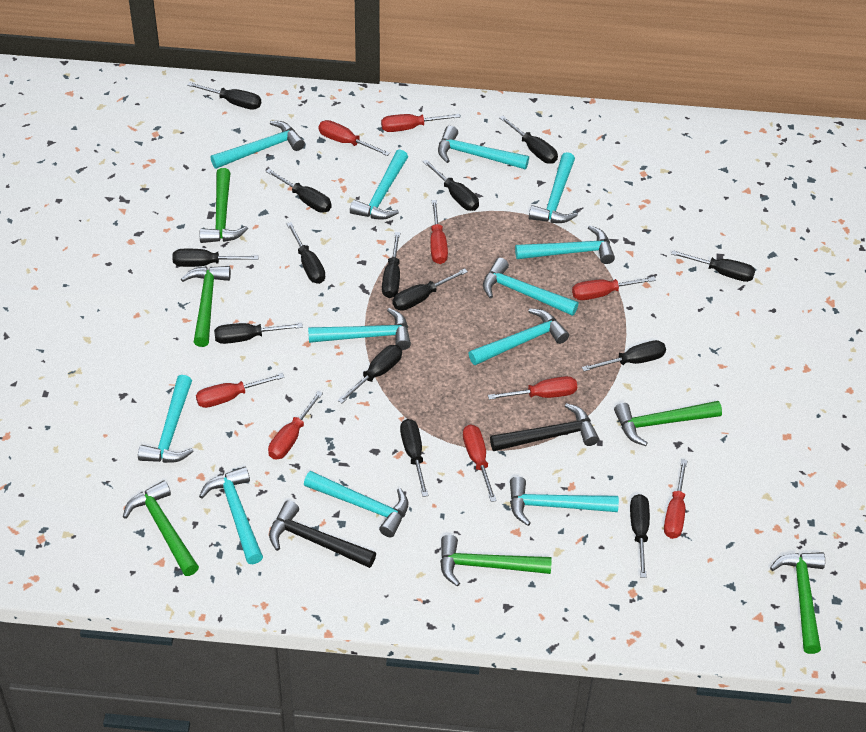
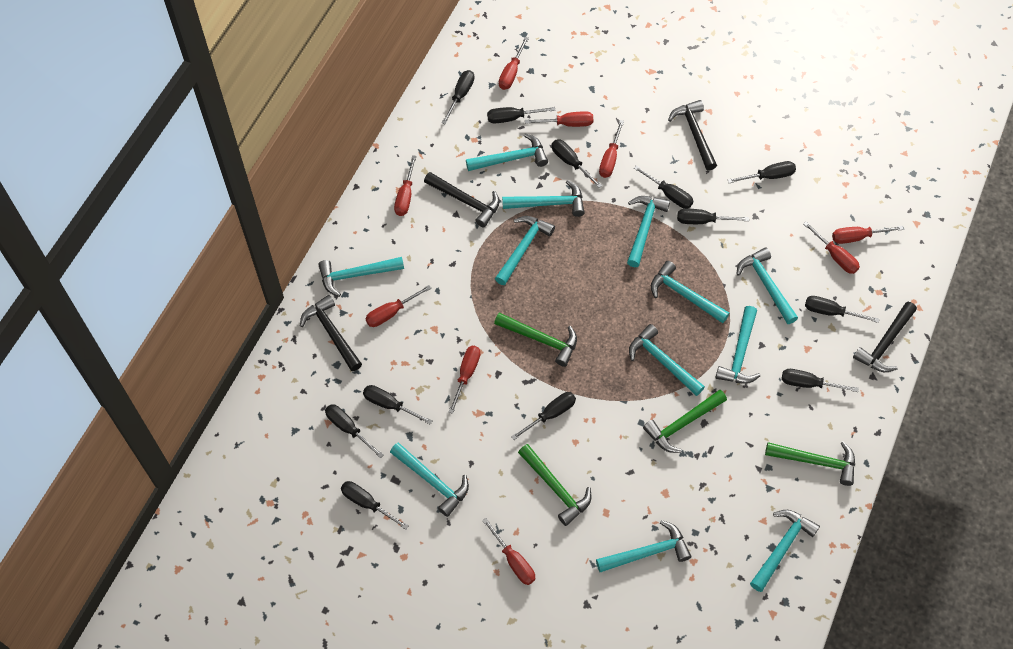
black hammer: 2 -> 4
black screwdriver: 14 -> 12
green hammer: 6 -> 4

